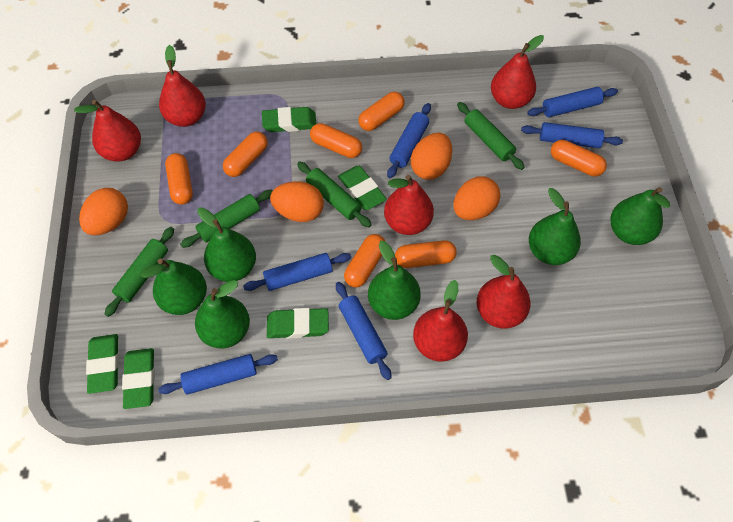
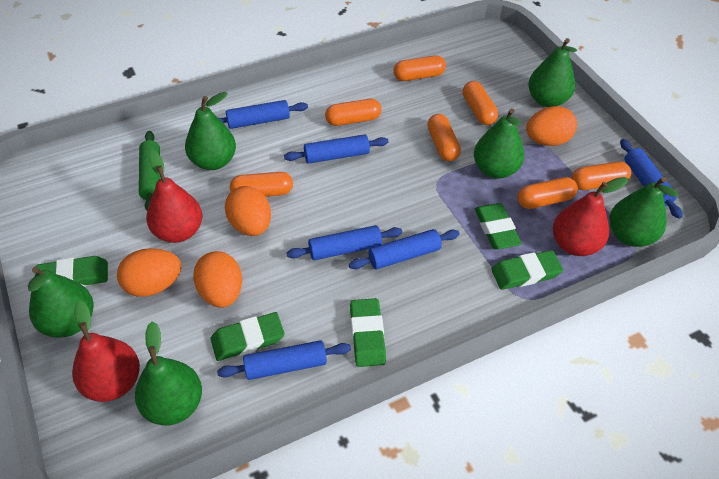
green rolling pin: 4 -> 1
red pear: 6 -> 3

